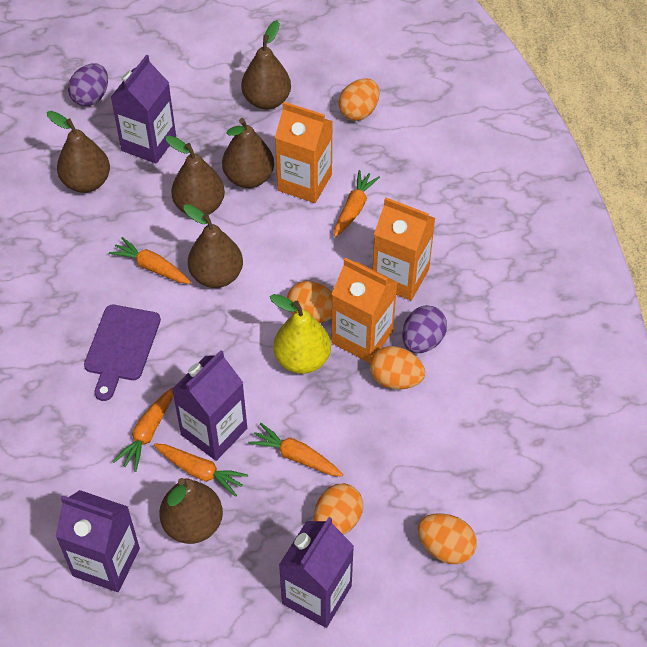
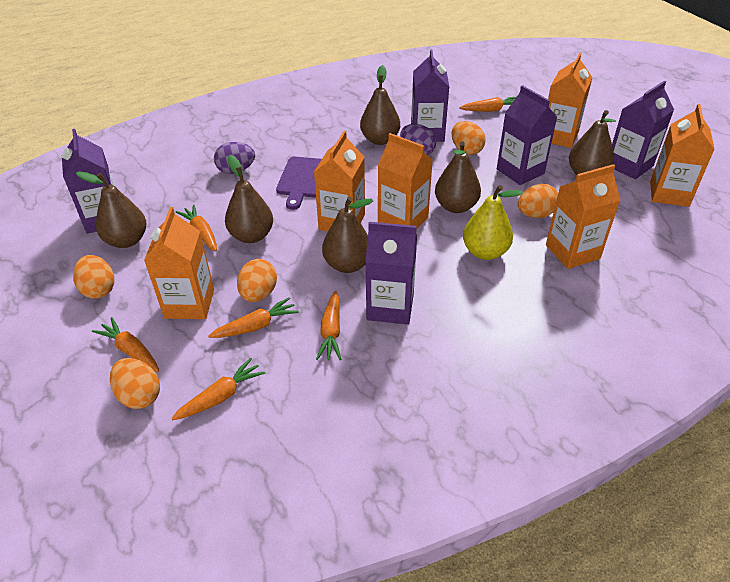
orange carrot: 5 -> 6
orange carton: 3 -> 6
purple carton: 4 -> 5

